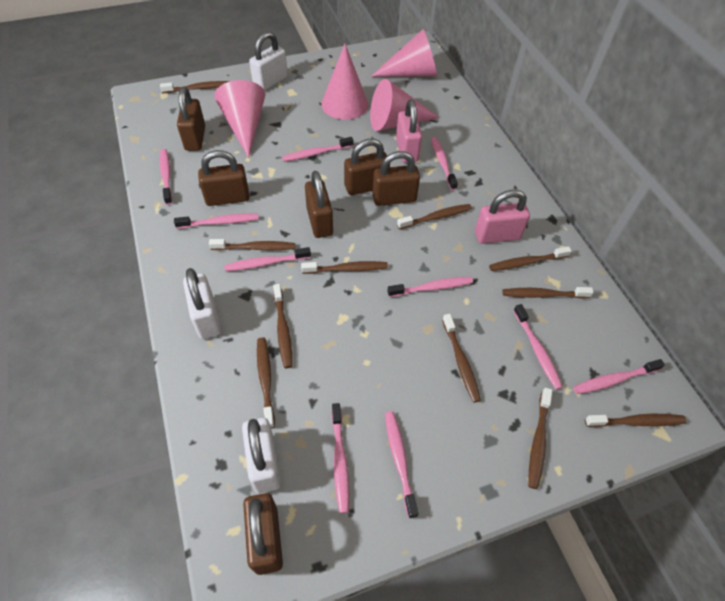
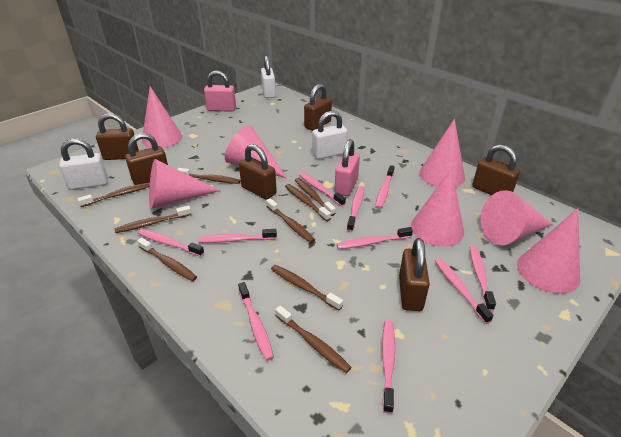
brown toothbrush: 11 -> 9
pink cone: 4 -> 7

